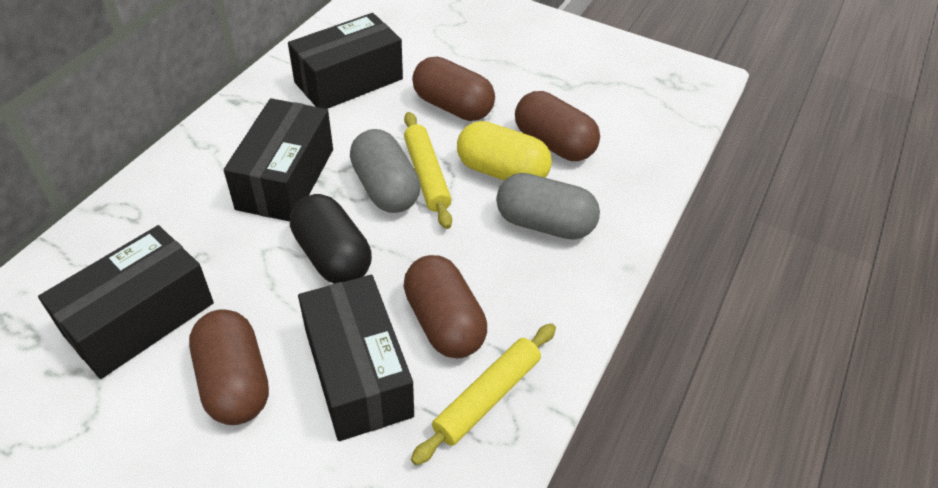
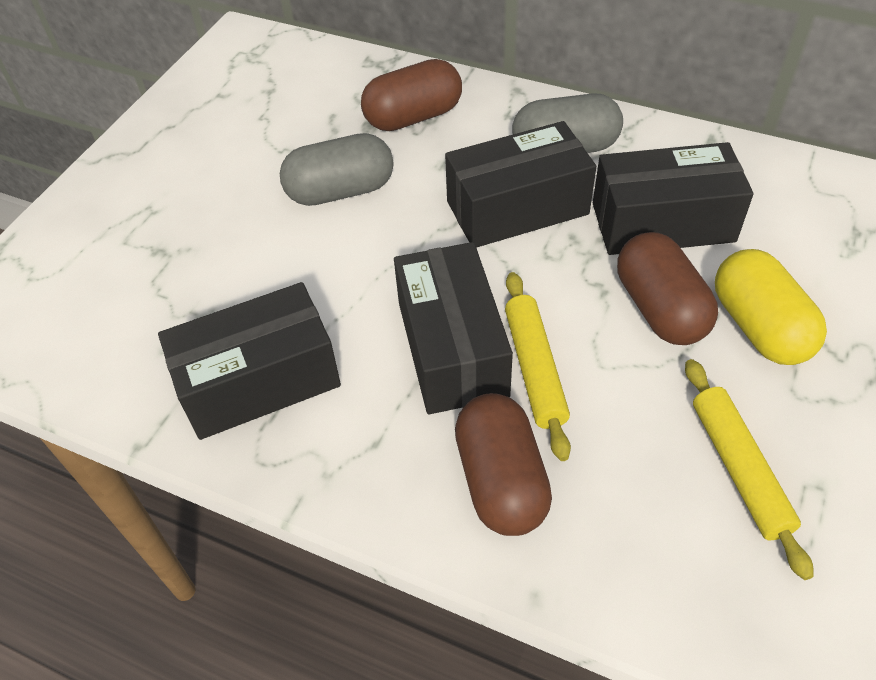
black capsule: 1 -> 0
brown capsule: 4 -> 3

